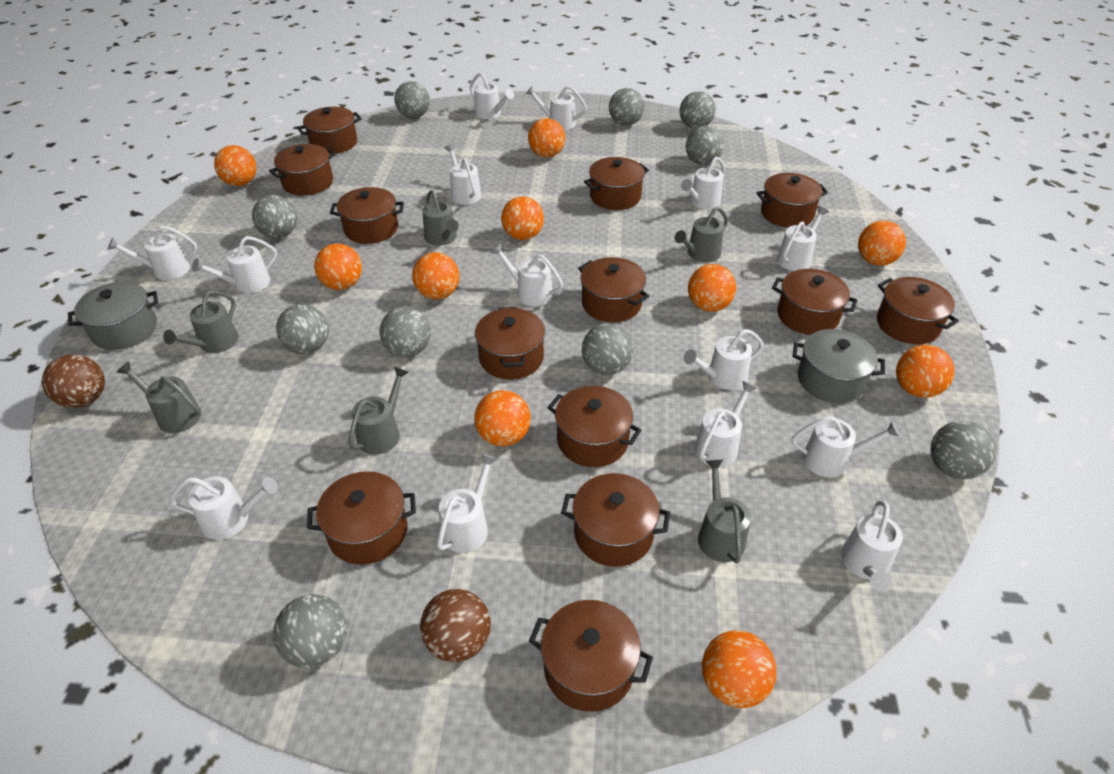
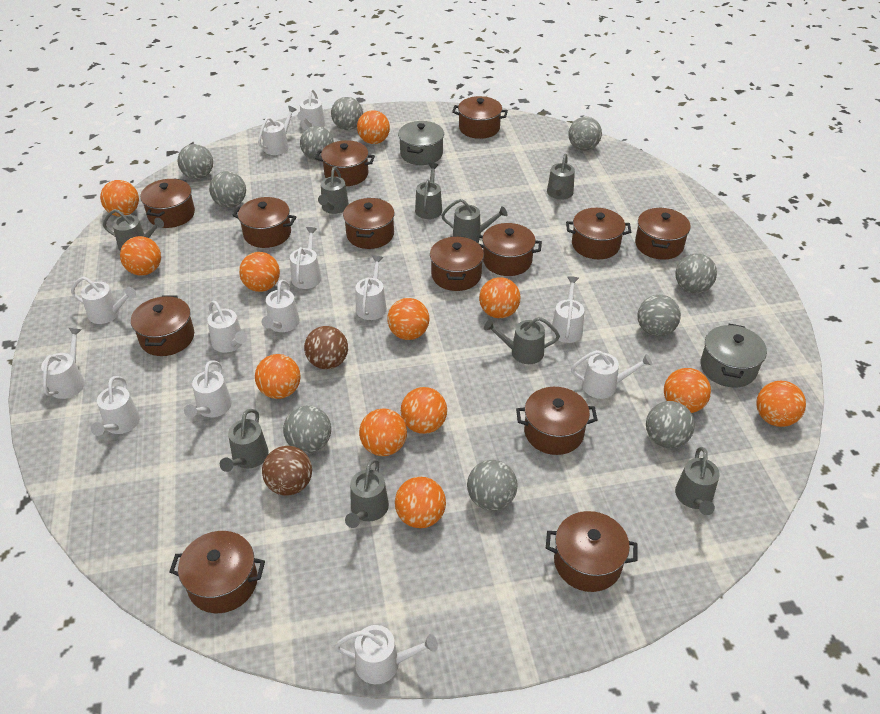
grey watering can: 6 -> 9
orange ball: 10 -> 12
white watering can: 14 -> 13

